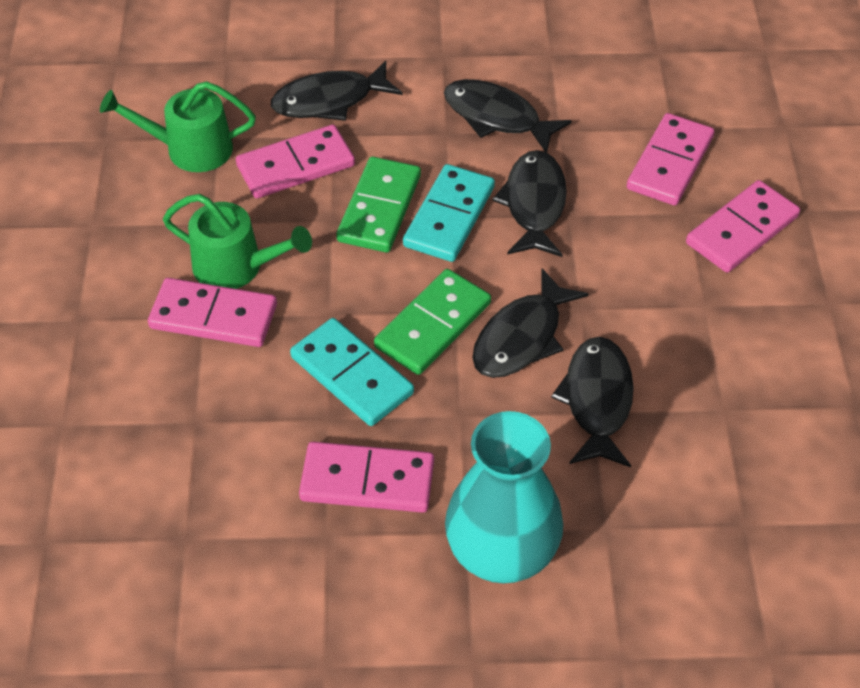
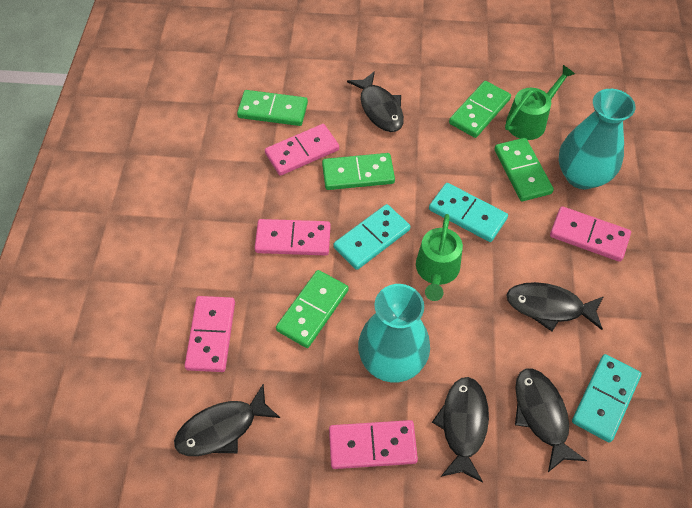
green domino: 2 -> 5
turquoise domino: 2 -> 3
turquoise vase: 1 -> 2

